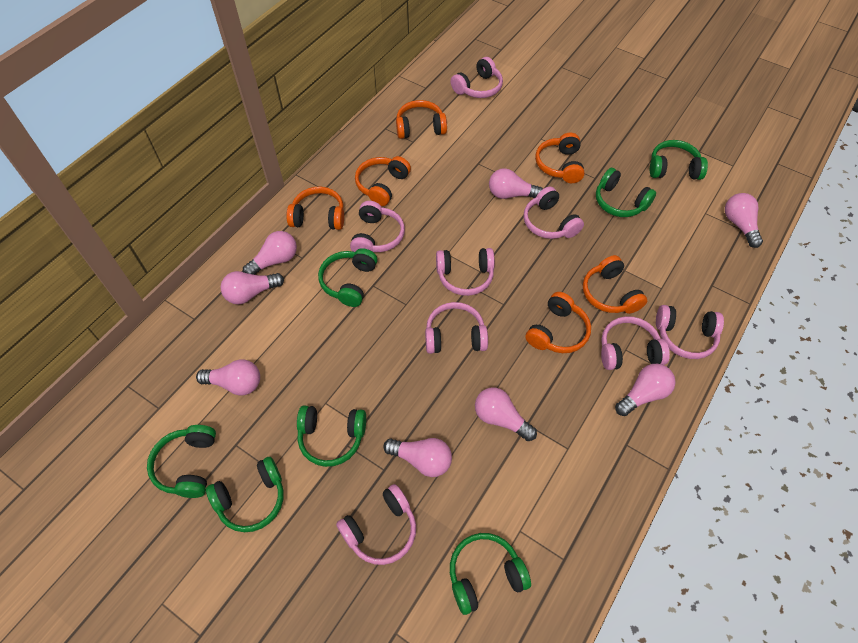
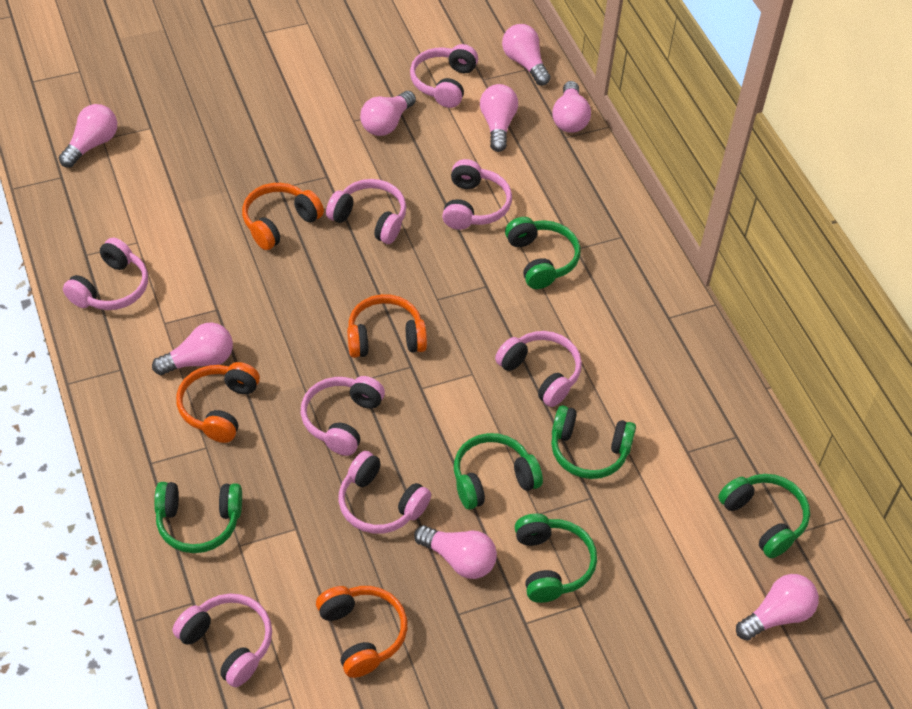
green headphones: 7 -> 6
orange headphones: 6 -> 4

